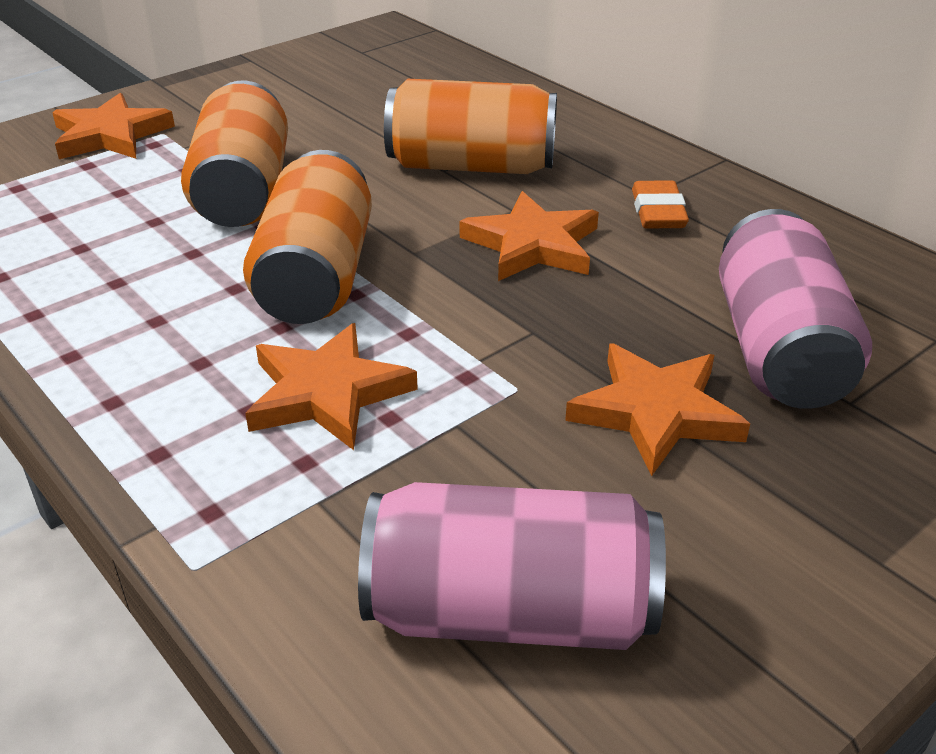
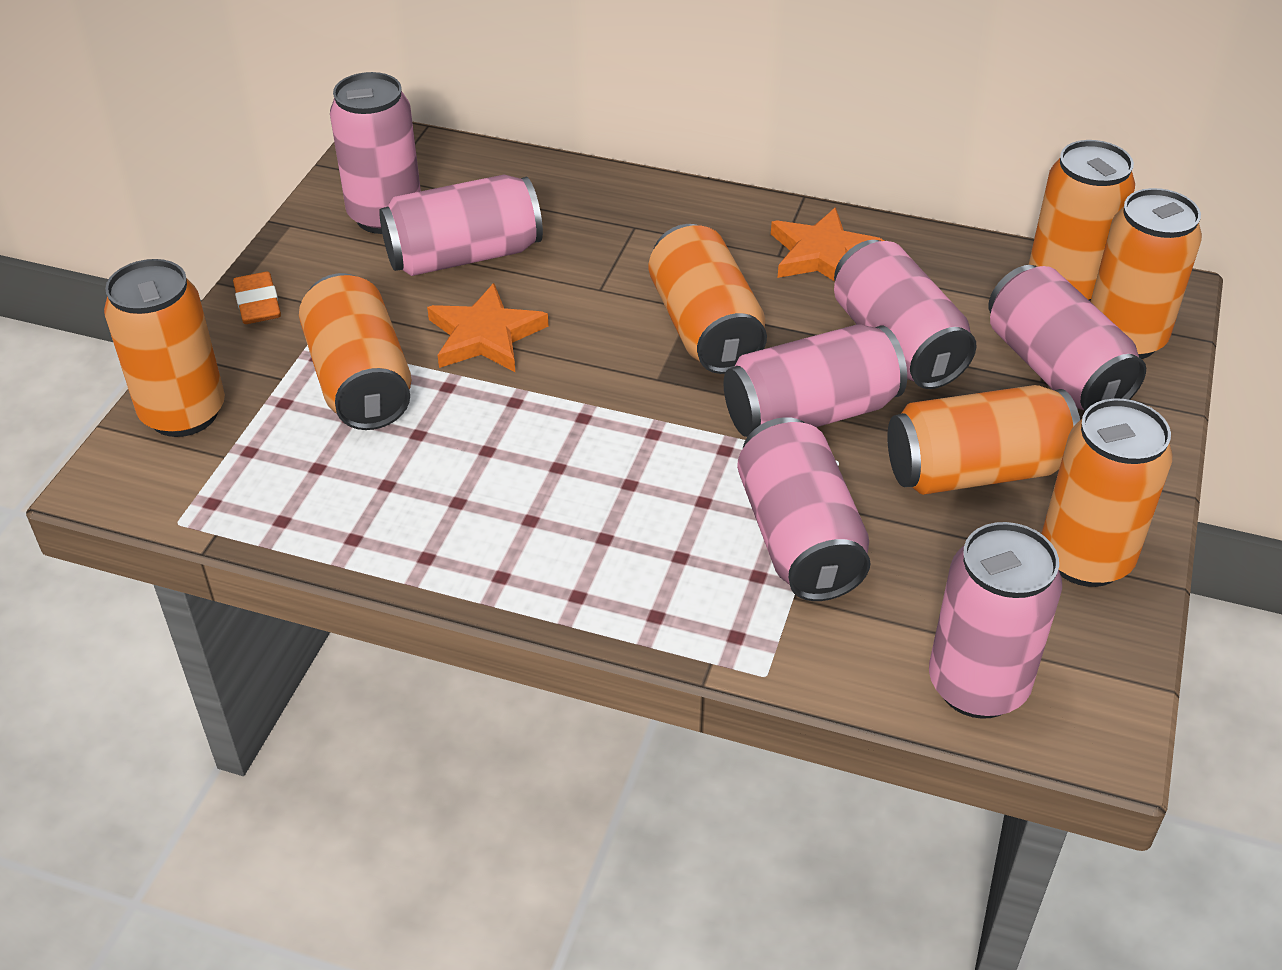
orange can: 3 -> 7
orange star: 4 -> 2
pink can: 2 -> 7

